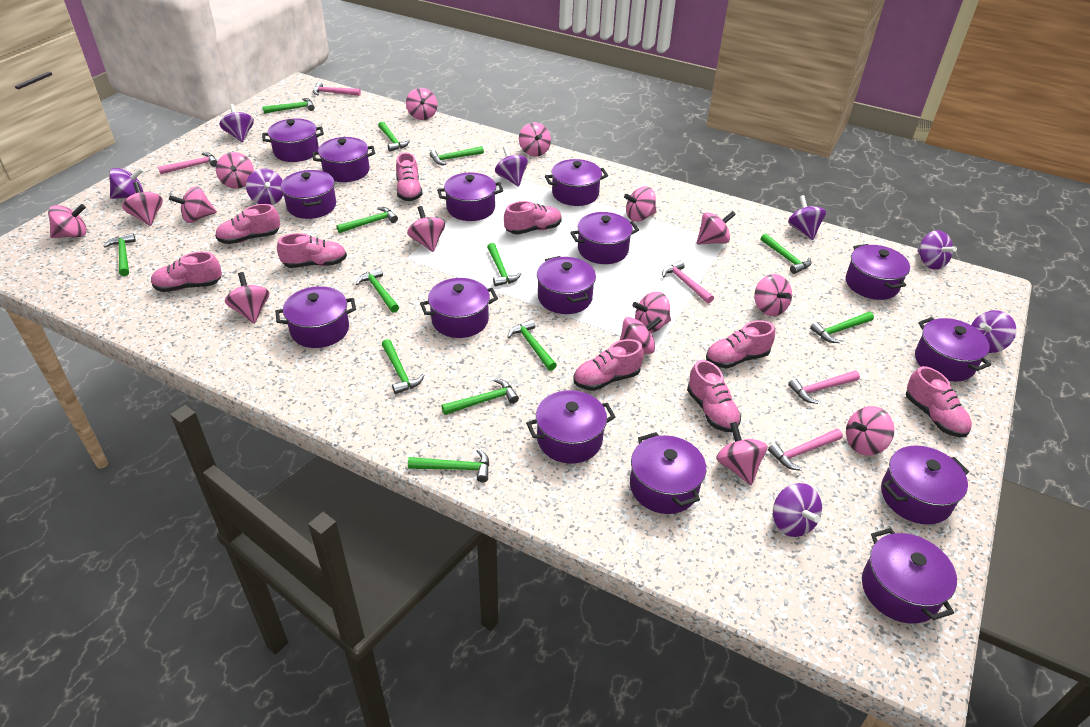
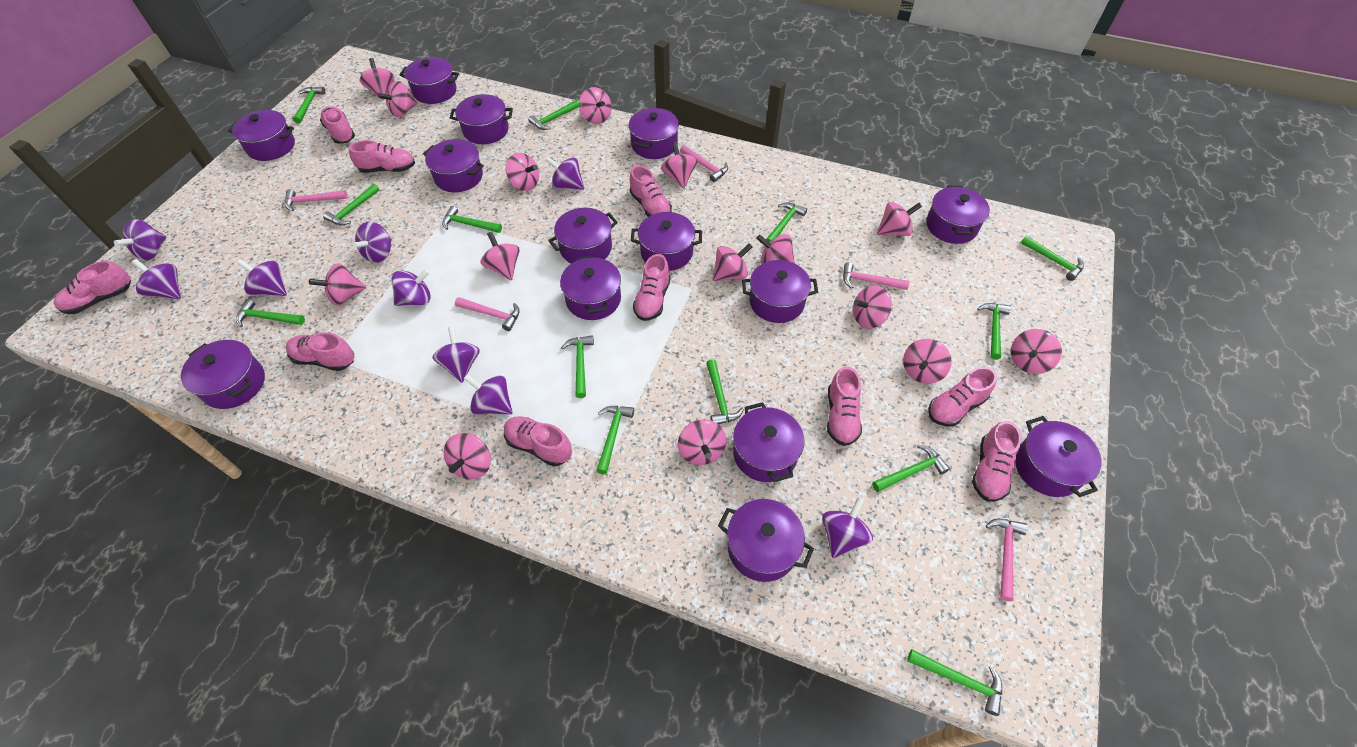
pink shoe: 9 -> 10
purple pot: 15 -> 14
purple spinning top: 8 -> 9

